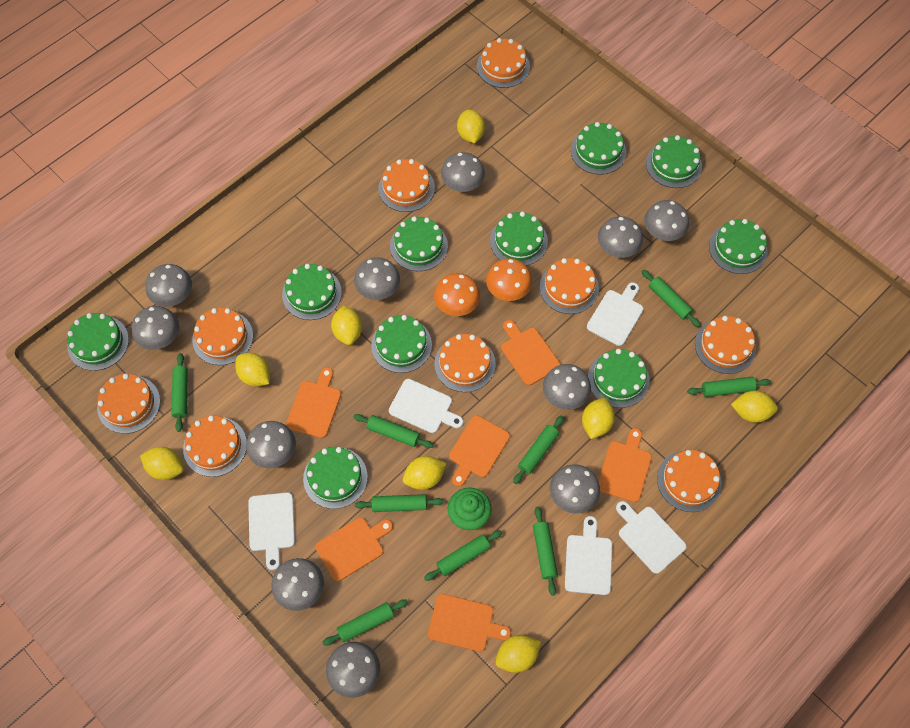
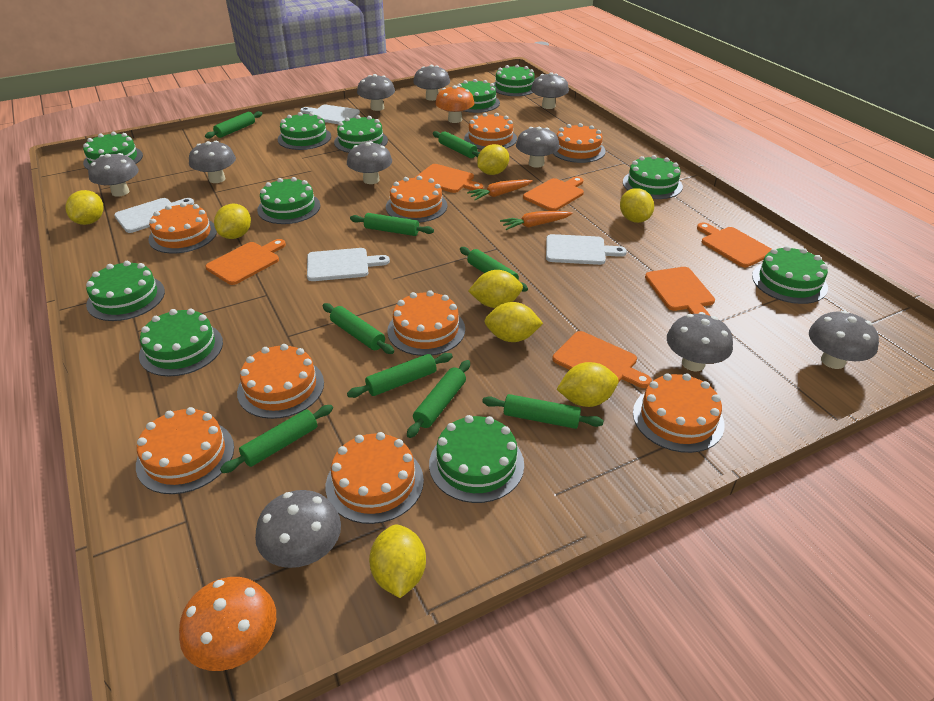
green cake: 10 -> 11
green cupcake: 1 -> 0
grey mushroom: 11 -> 10
orange carrot: 0 -> 2
white cutting board: 5 -> 4

